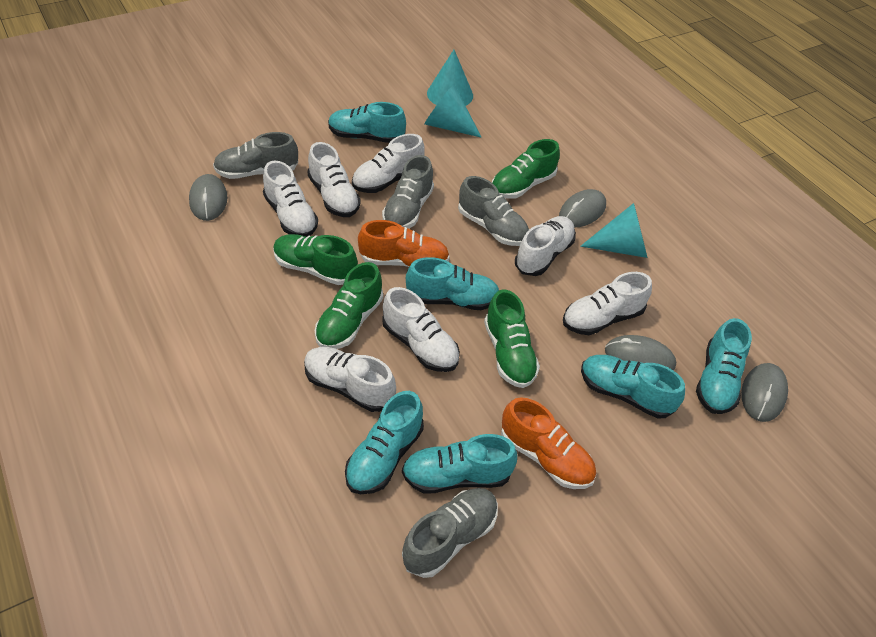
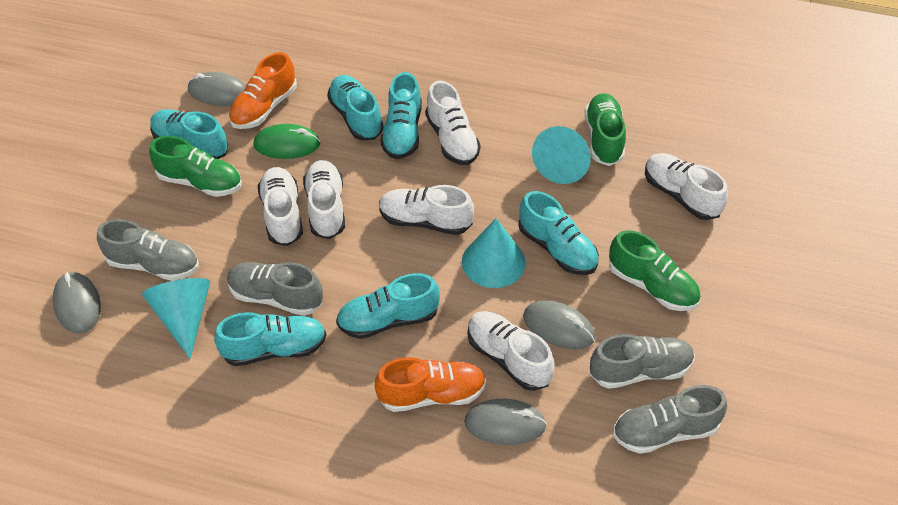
green mouse: 0 -> 1
green shoe: 4 -> 3
white shoe: 7 -> 6

